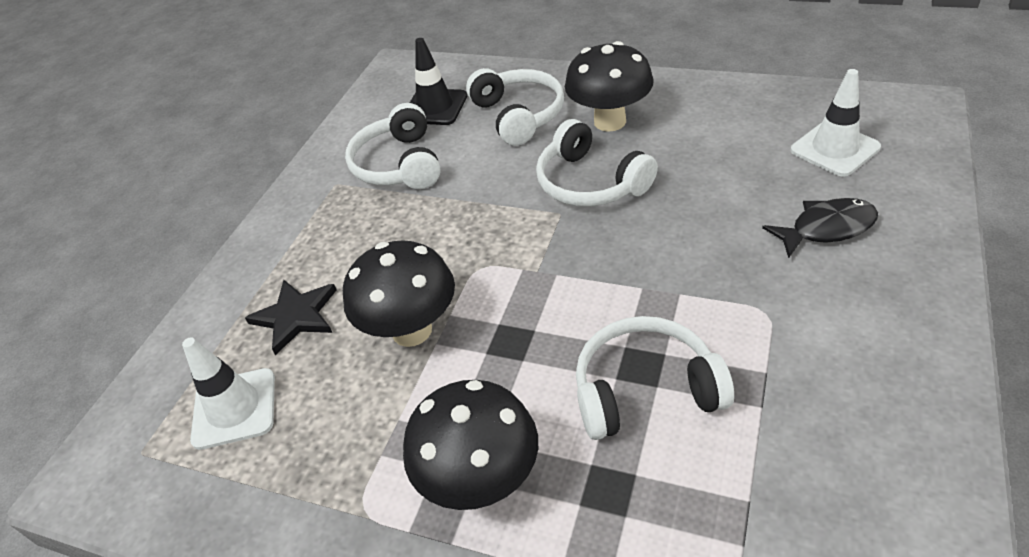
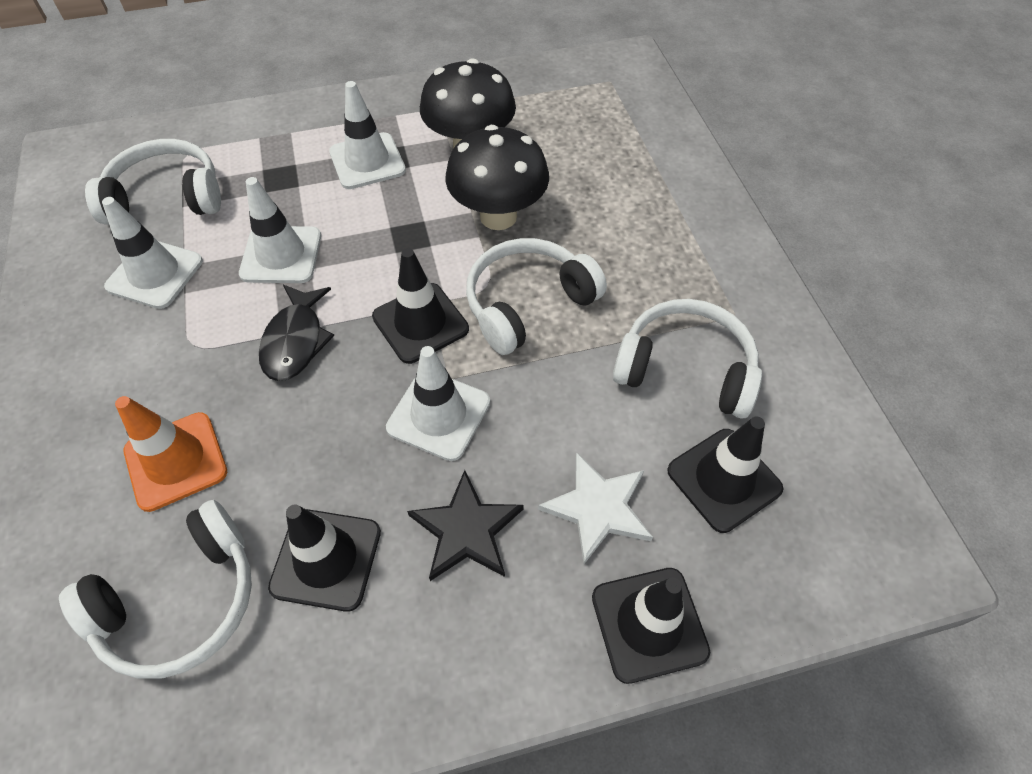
black mushroom: 3 -> 2
black traffic cone: 1 -> 4
orange traffic cone: 0 -> 1
white star: 0 -> 1
white traffic cone: 2 -> 4

